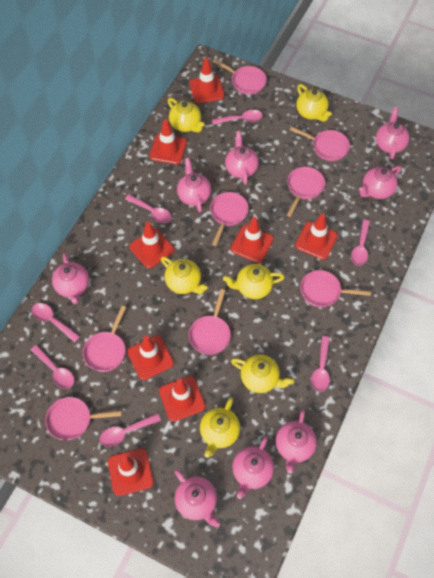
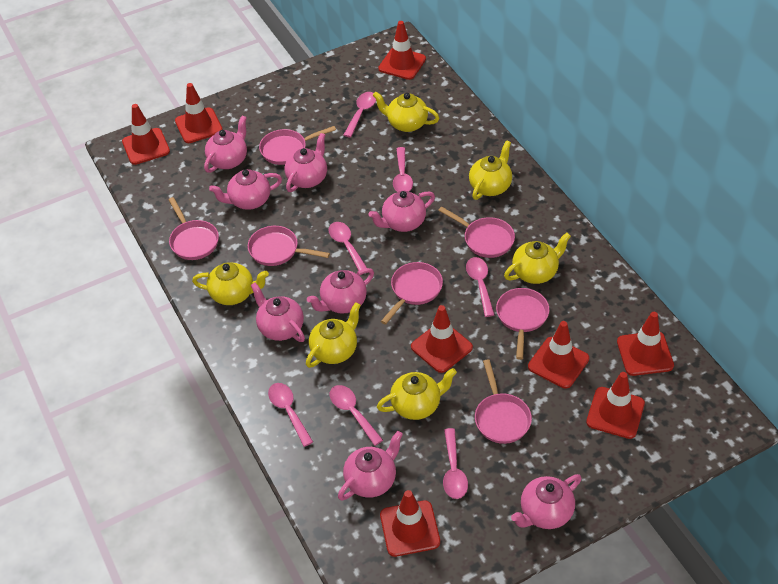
pink pan: 8 -> 7

